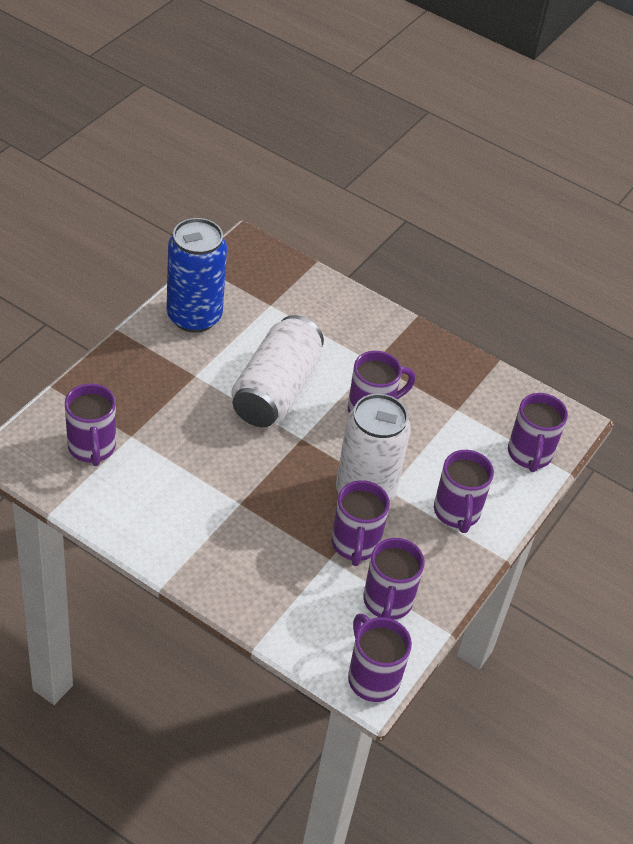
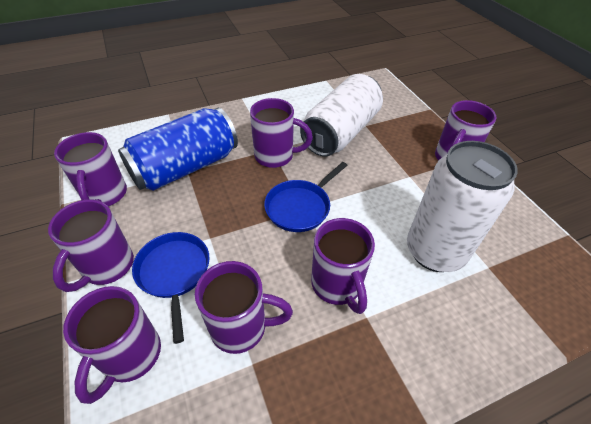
blue pan: 0 -> 2

